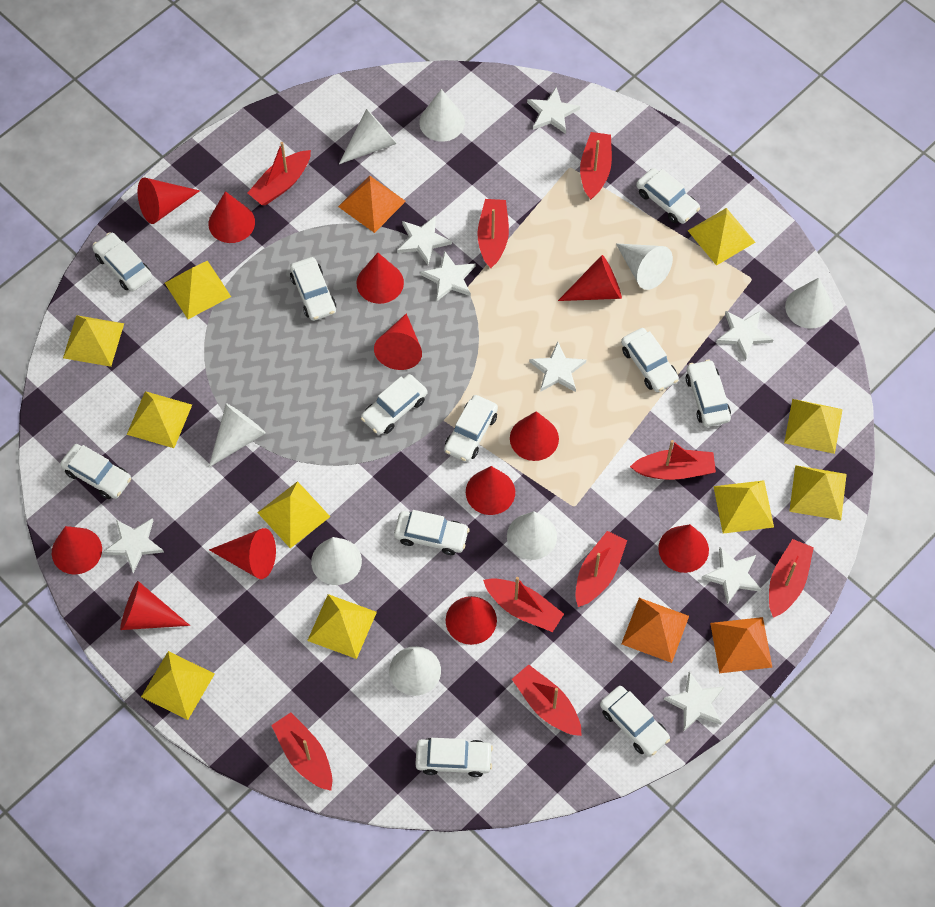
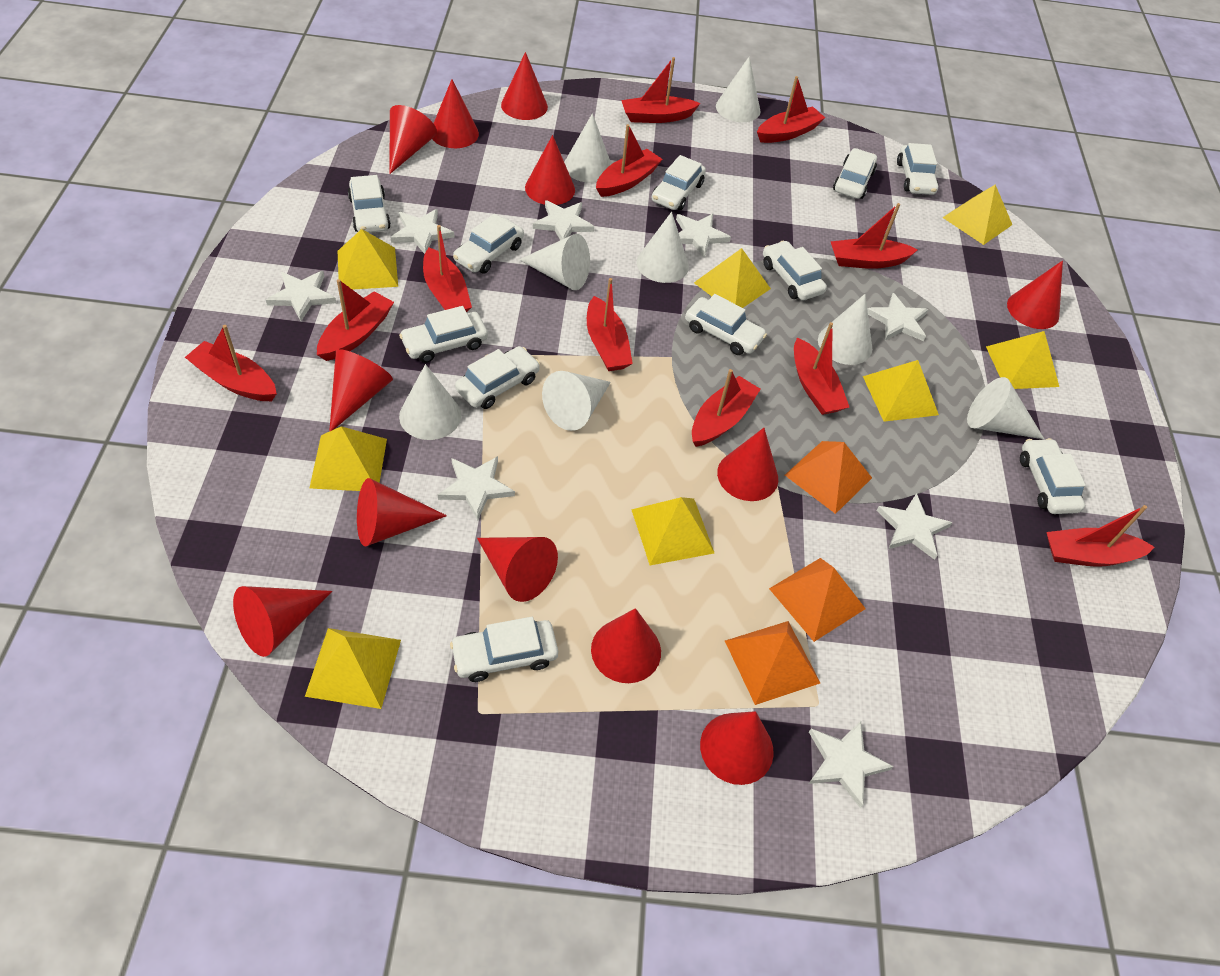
red boat: 9 -> 11
yellow pyramid: 10 -> 8

